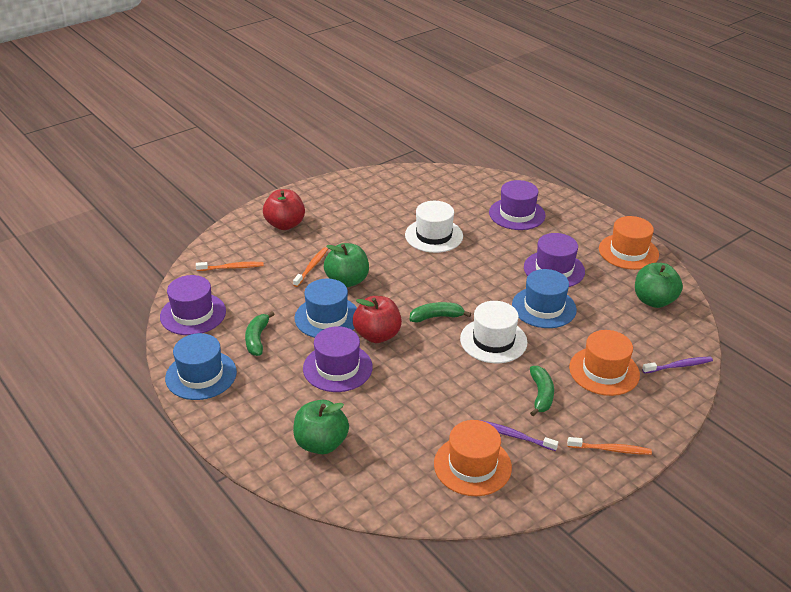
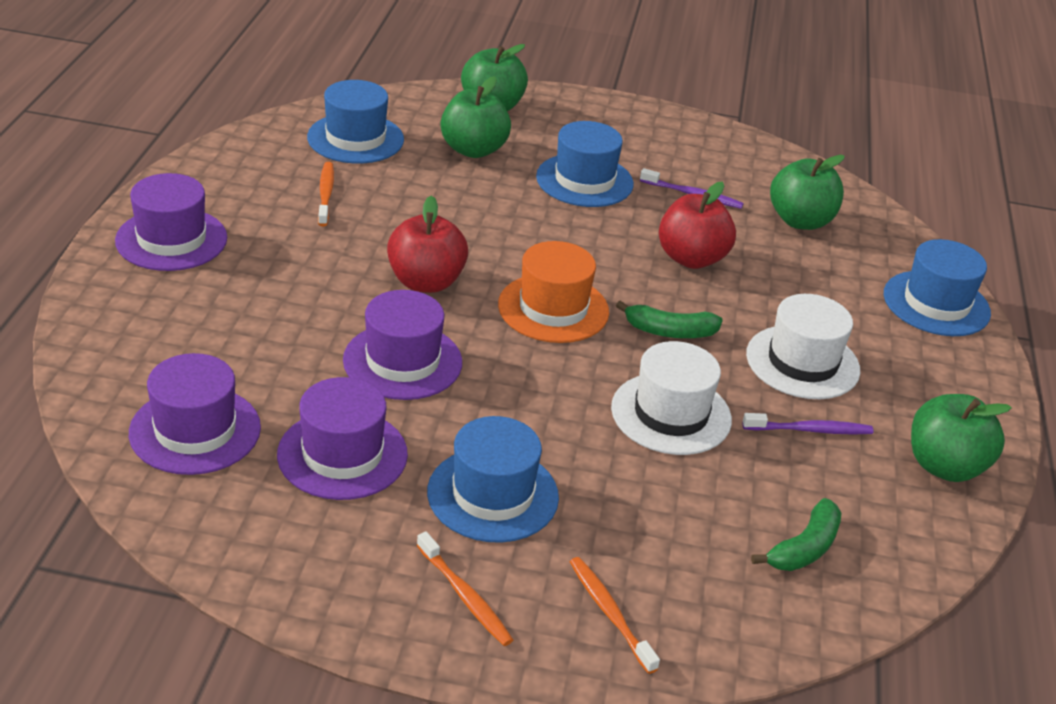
blue hat: 3 -> 4
green apple: 3 -> 4
green banana: 3 -> 2
orange hat: 3 -> 1

